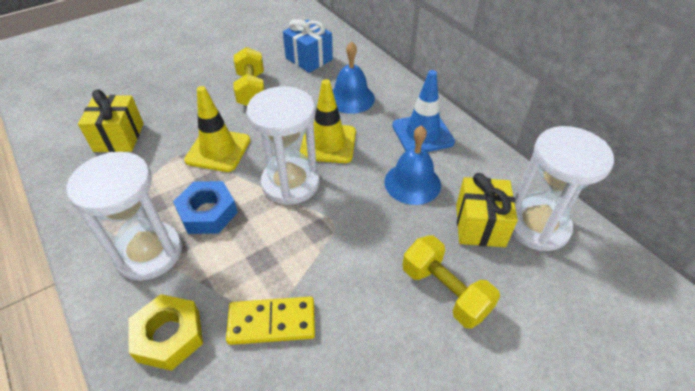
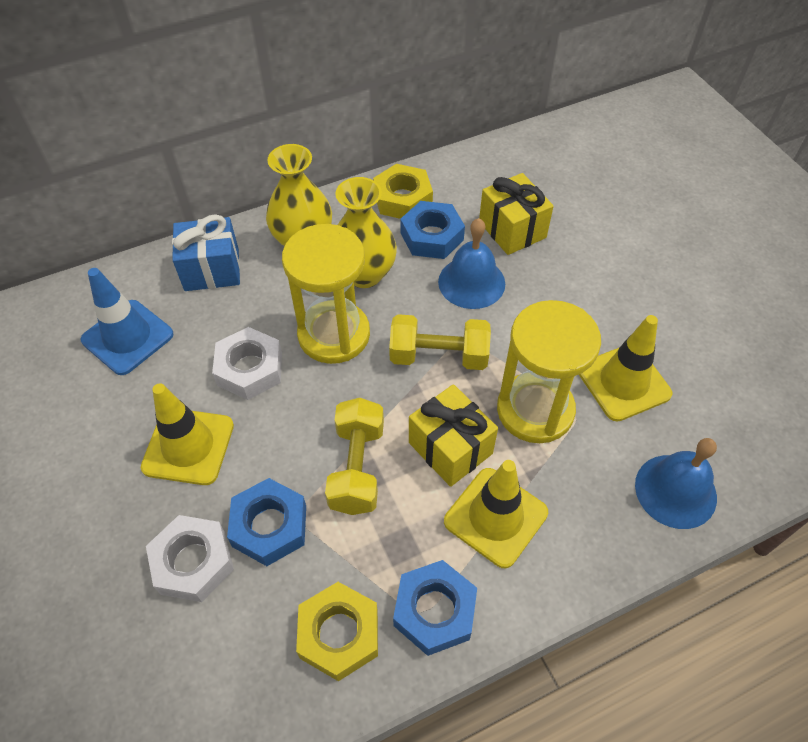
blue nut: 1 -> 3
white hourglass: 3 -> 0
white nut: 0 -> 2
yellow domino: 1 -> 0
yellow hourglass: 0 -> 2
yellow nut: 1 -> 2
yellow traffic cone: 2 -> 3
yellow vase: 0 -> 2

